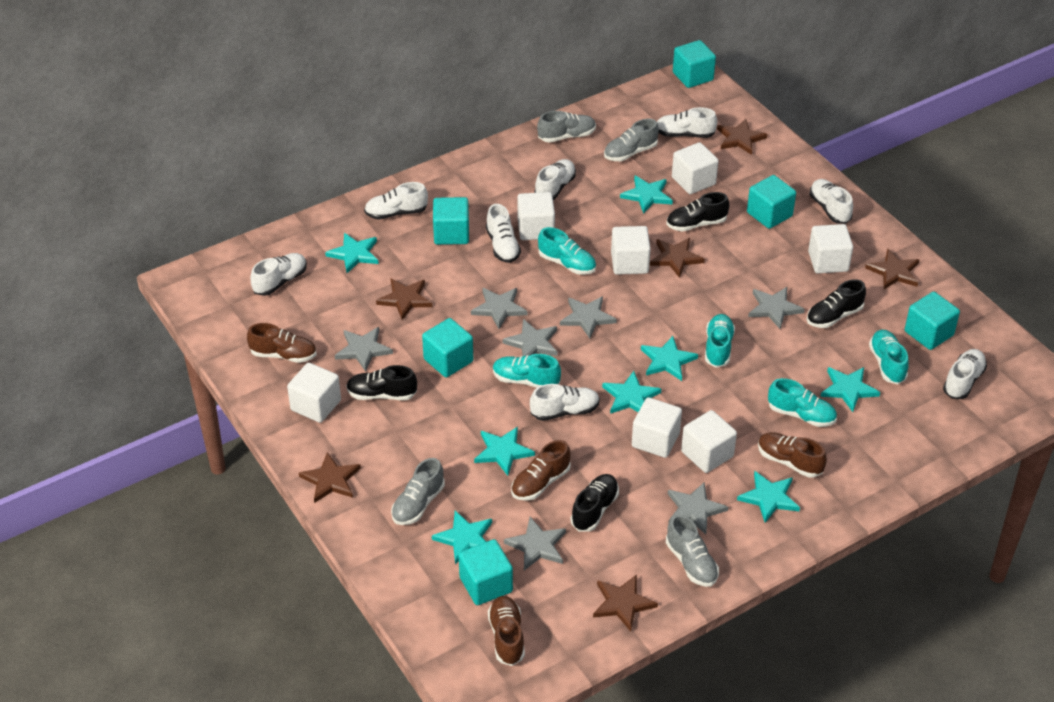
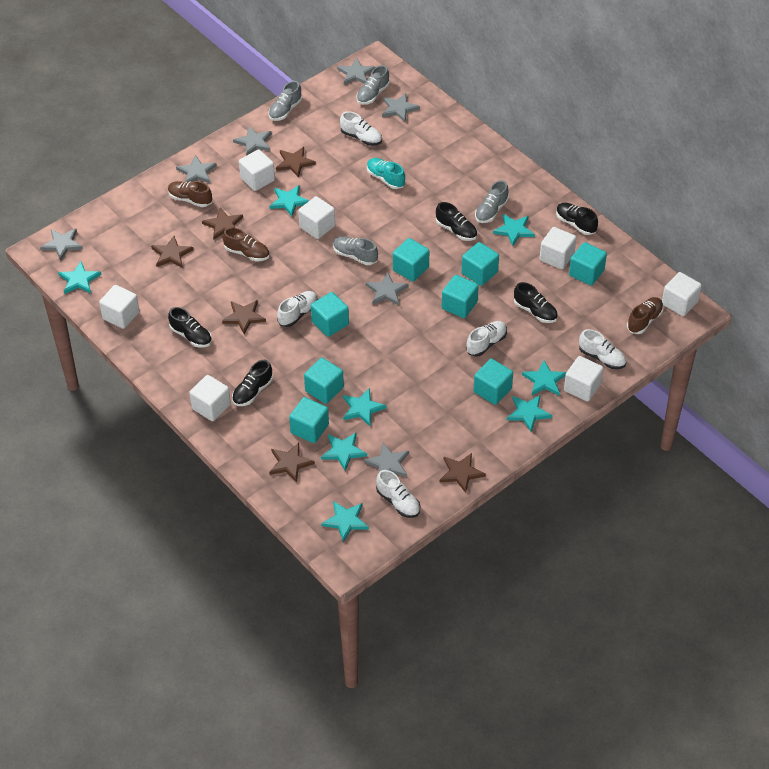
black shoe: 4 -> 5
brown shoe: 4 -> 3
turquoise cube: 6 -> 8
turquoise shoe: 5 -> 1
white shoe: 8 -> 5

